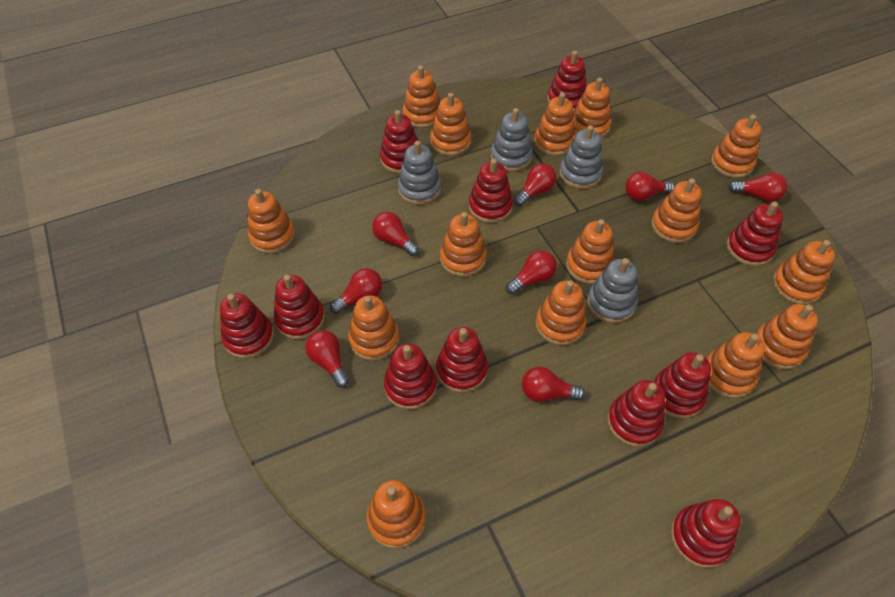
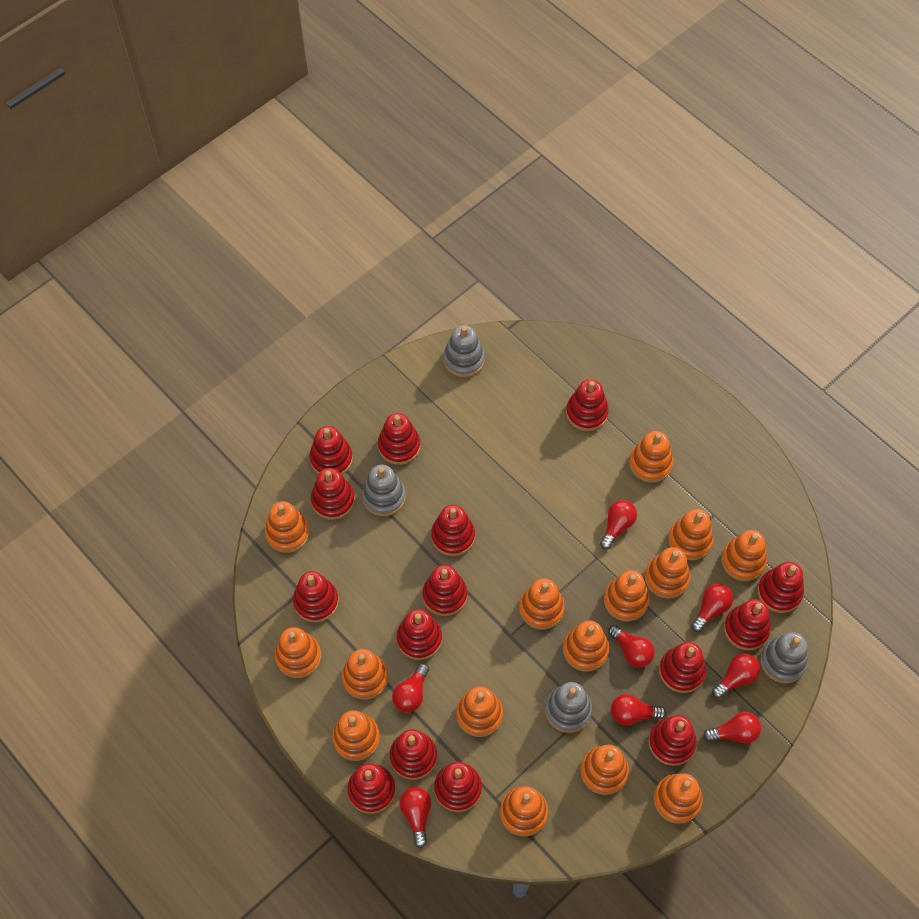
red stacking toy: 11 -> 15

